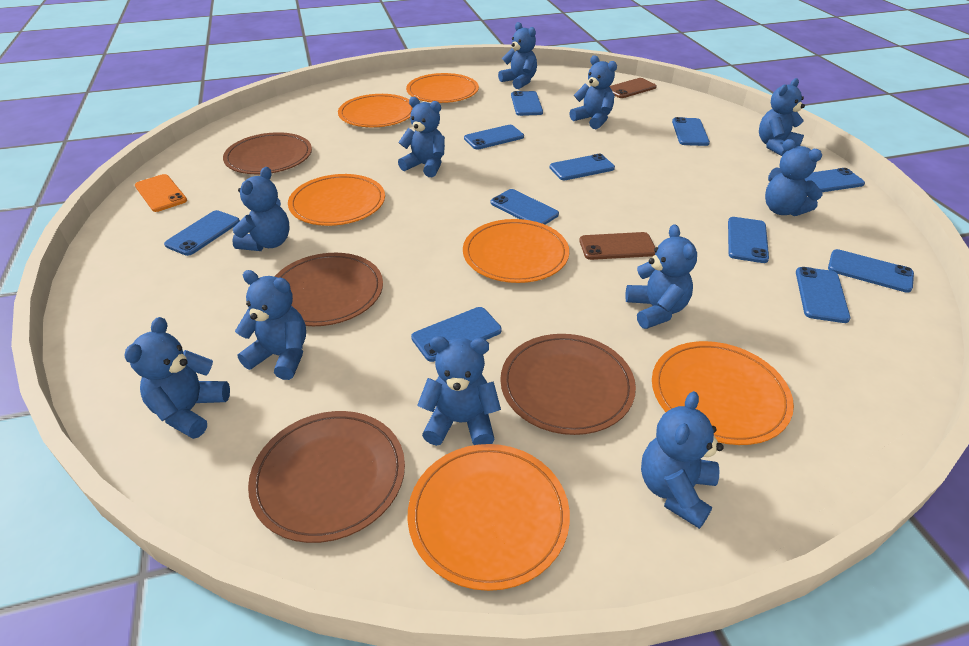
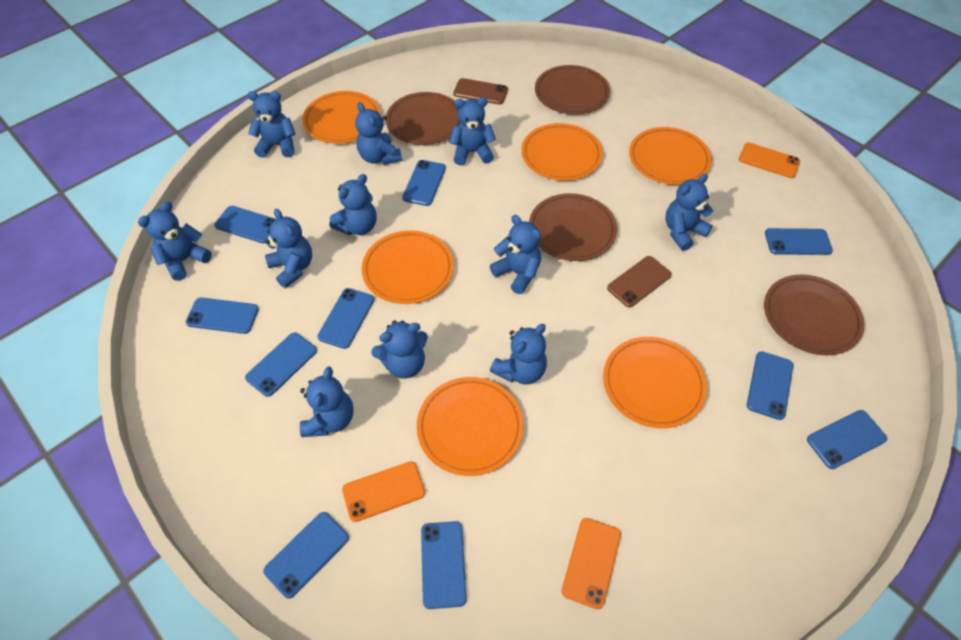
blue phone: 11 -> 10
orange phone: 1 -> 3

